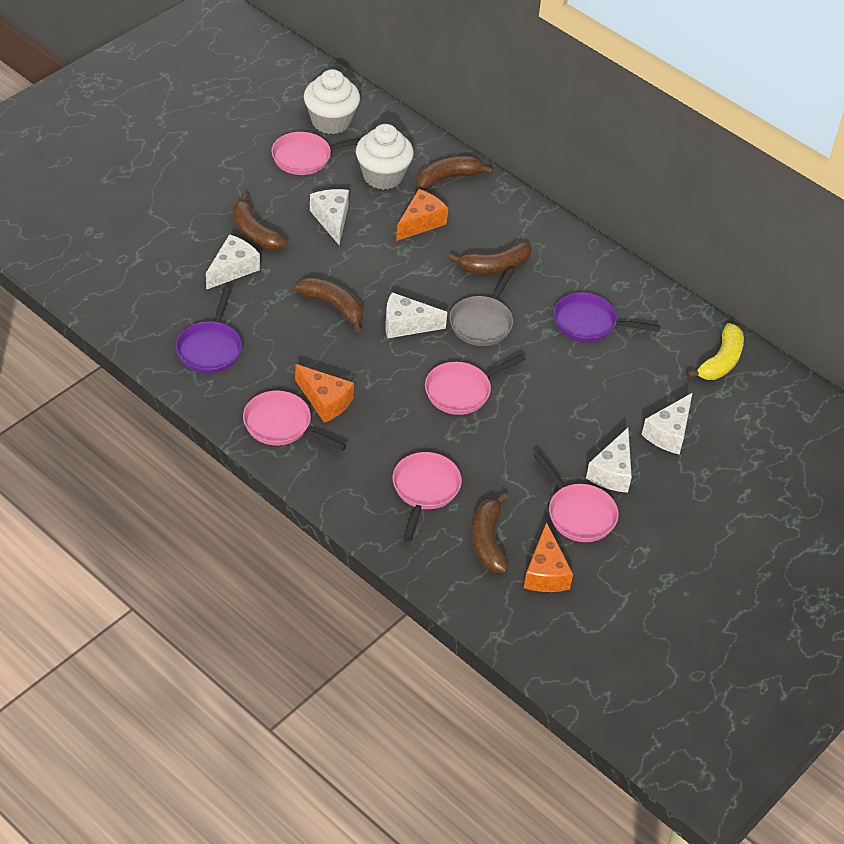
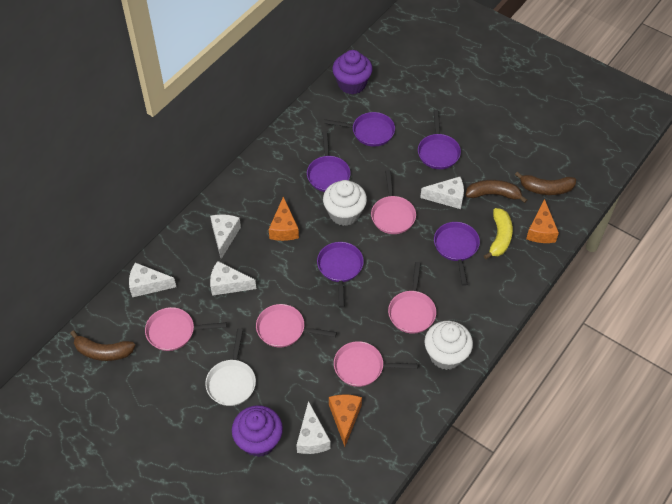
brown banana: 5 -> 3
grey pan: 1 -> 0
purple cupcake: 0 -> 2
purple pan: 2 -> 5
white pan: 0 -> 1

